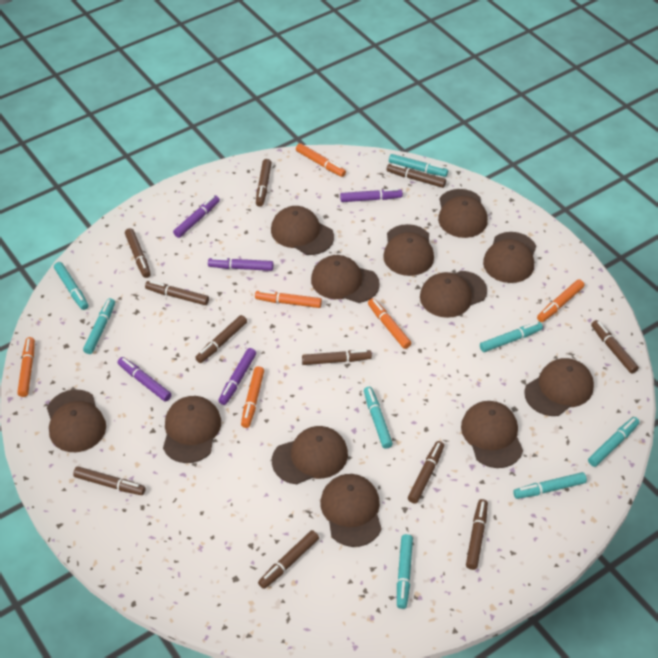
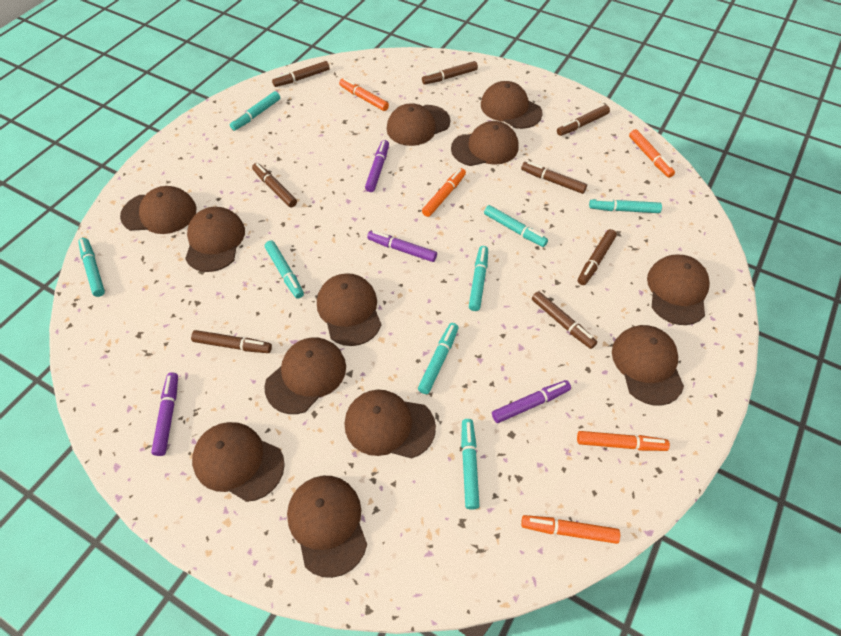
brown marker: 11 -> 8
orange marker: 6 -> 5
purple marker: 5 -> 4

